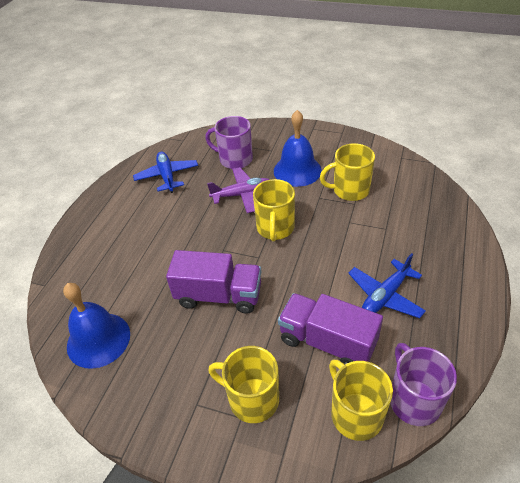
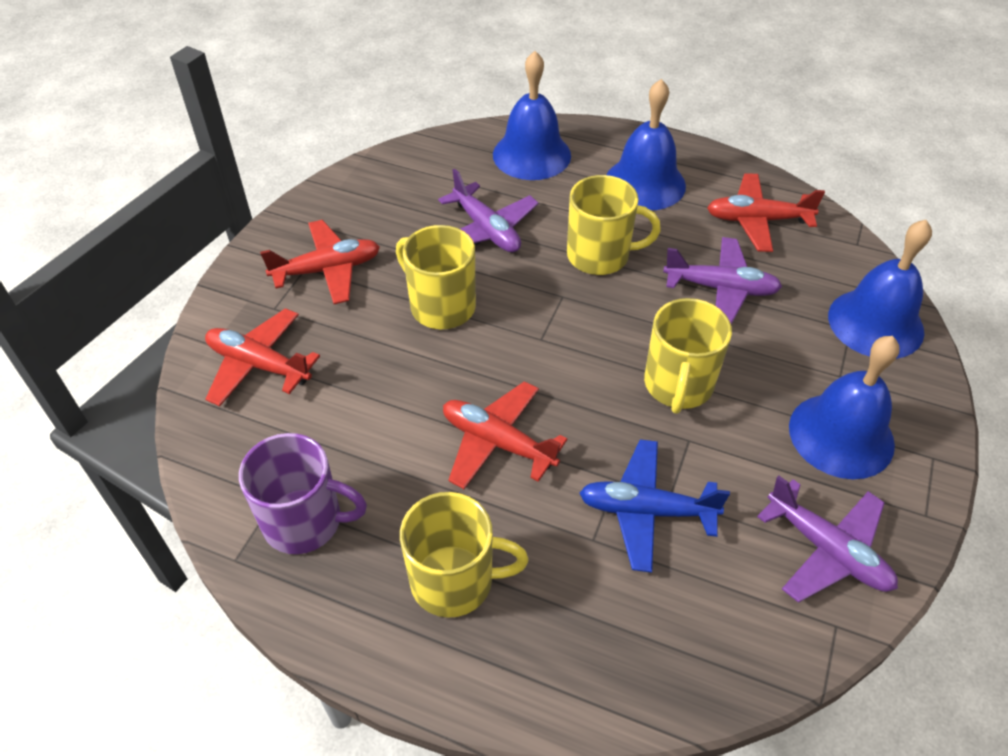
blue bell: 2 -> 4
blue plane: 2 -> 1
purple mug: 2 -> 1
purple plane: 1 -> 3
purple truck: 2 -> 0
red plane: 0 -> 4

